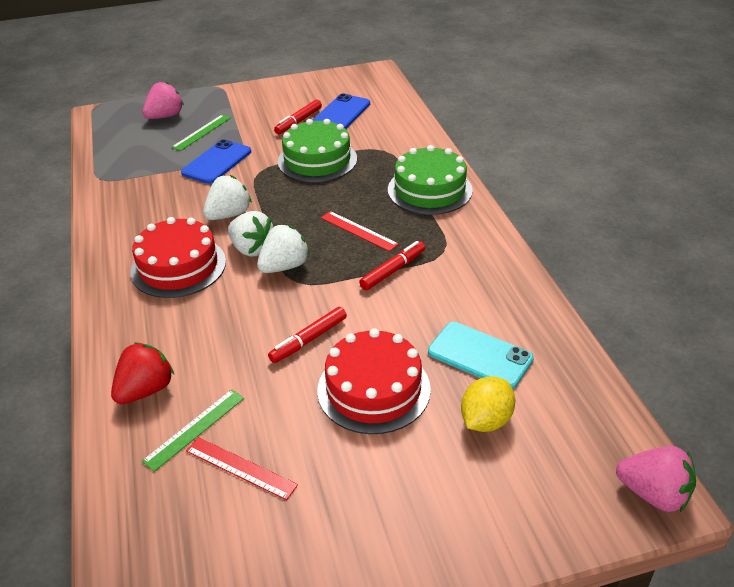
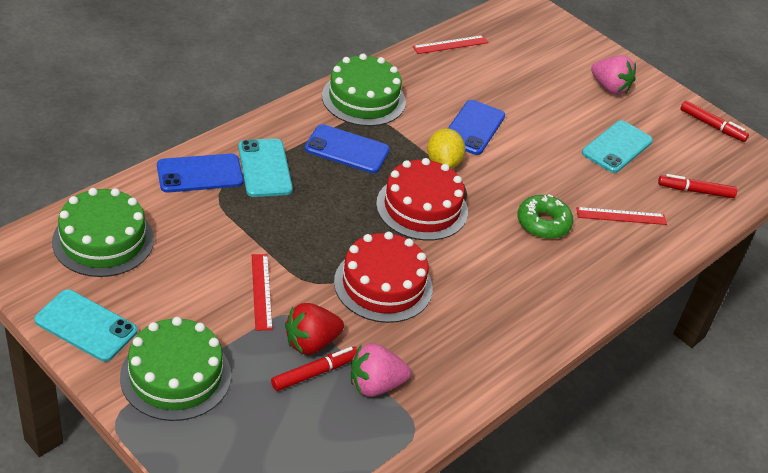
blue phone: 2 -> 3
green cake: 2 -> 3
green donut: 0 -> 1
green ruler: 2 -> 0
red ruler: 2 -> 3
turquoise phone: 1 -> 3
white strawberry: 3 -> 0

